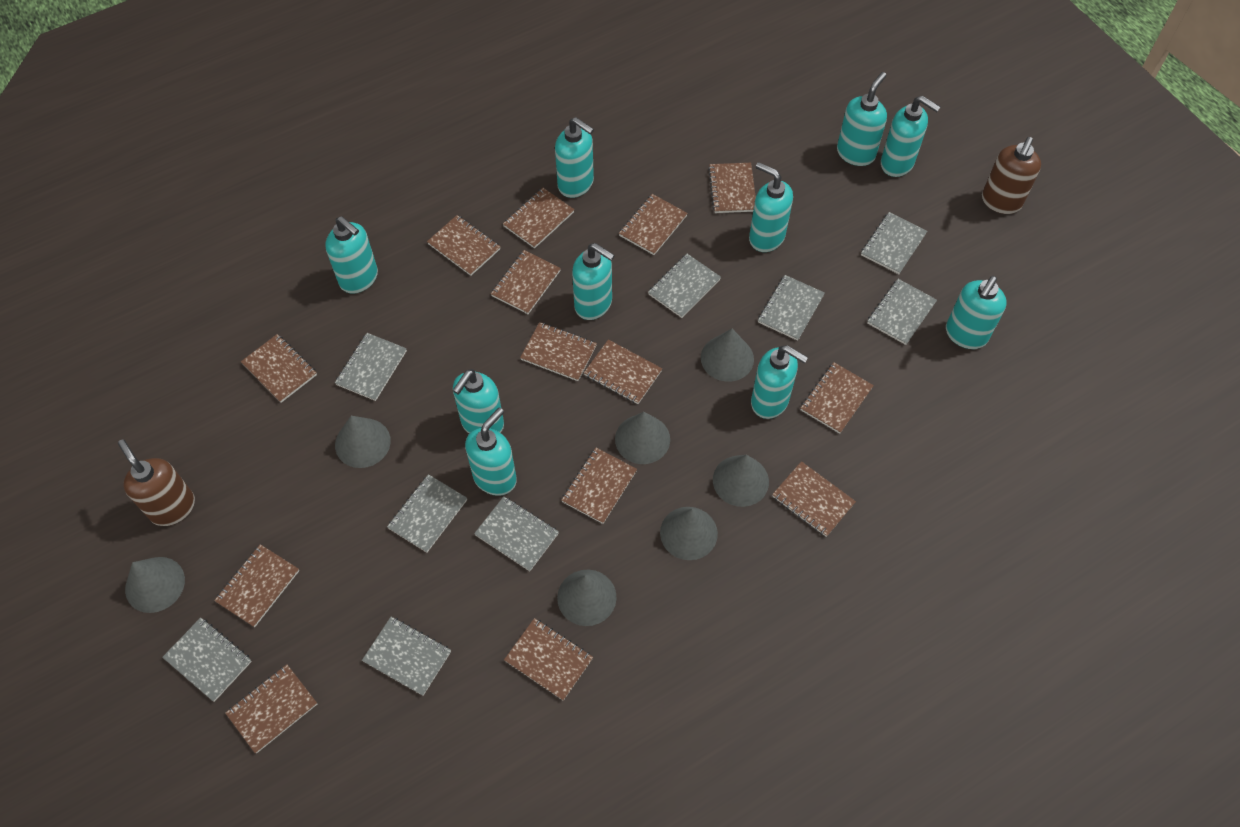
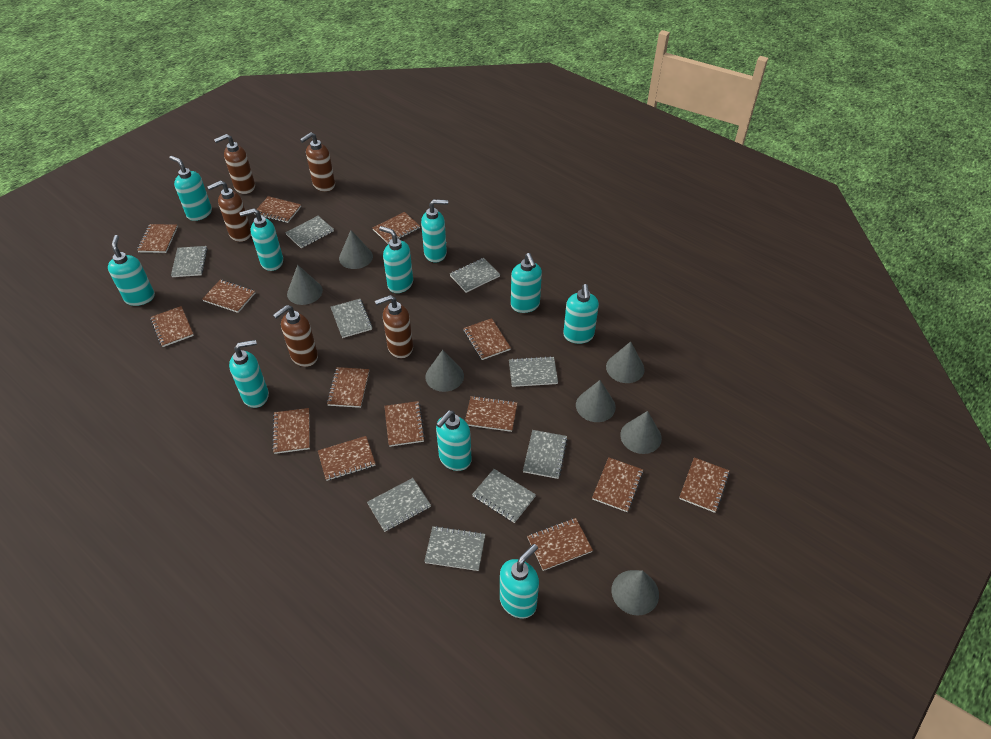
brown soap dispenser: 2 -> 5

